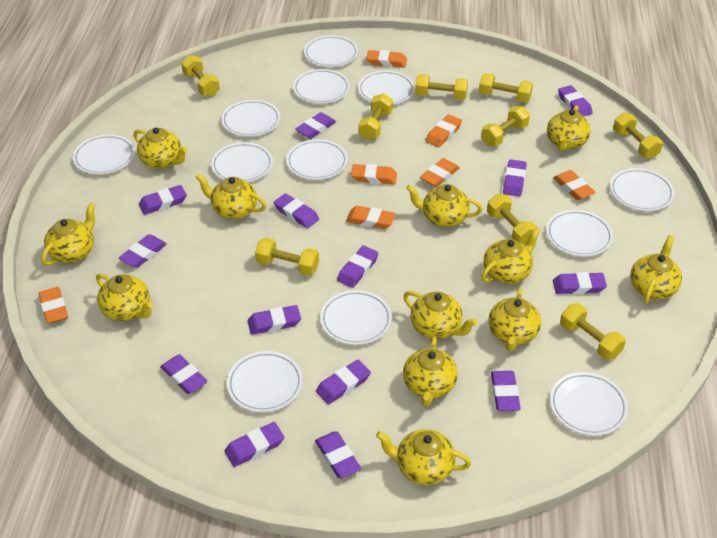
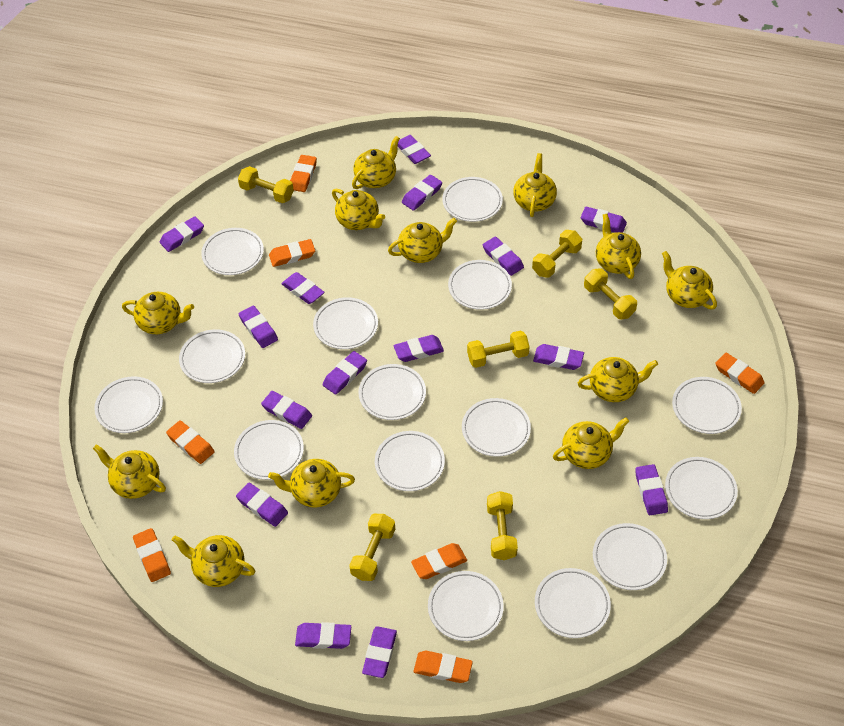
purple eraser: 14 -> 15
white plate: 12 -> 15
yellow dumbbell: 9 -> 6

